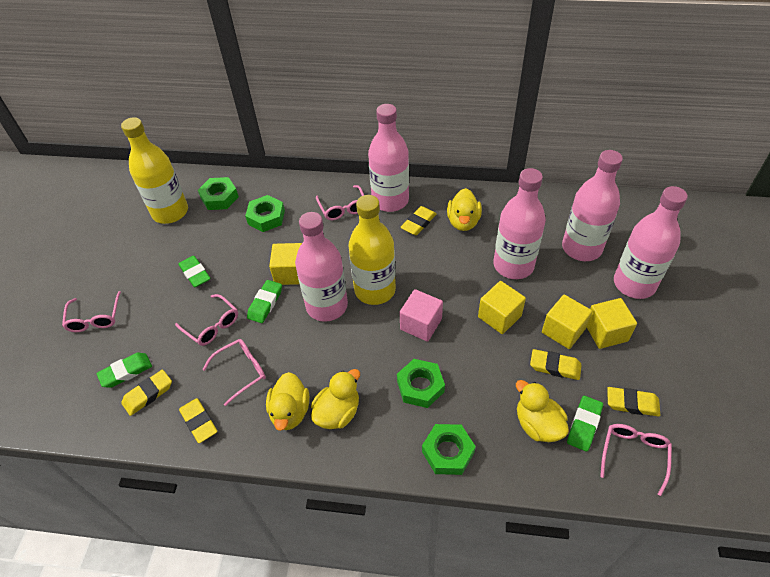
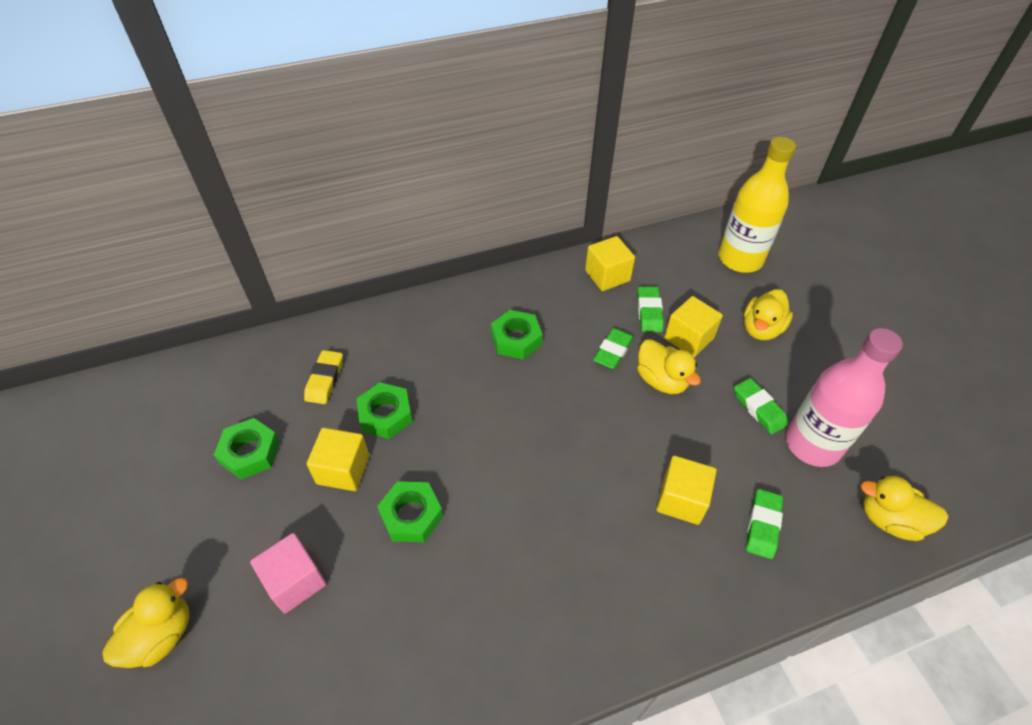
pink bottle: 5 -> 1
pink glasses: 5 -> 0
yellow bottle: 2 -> 1
yellow eraser: 5 -> 1

